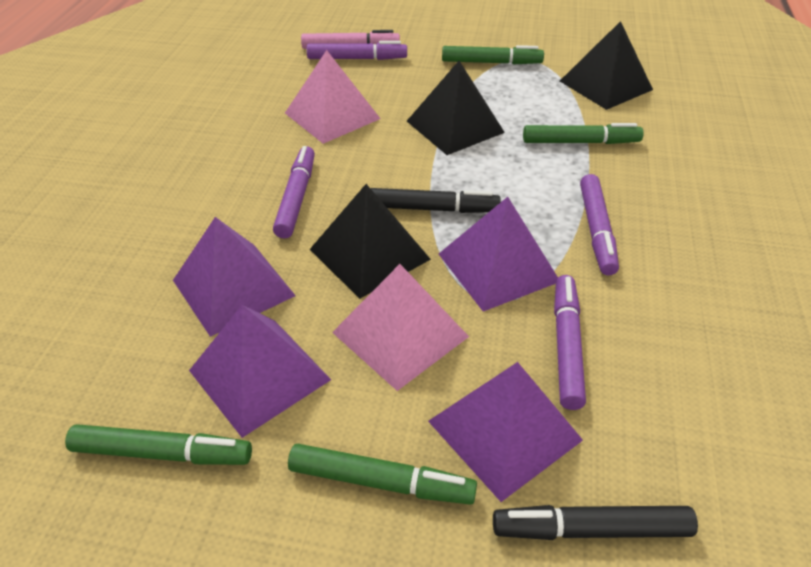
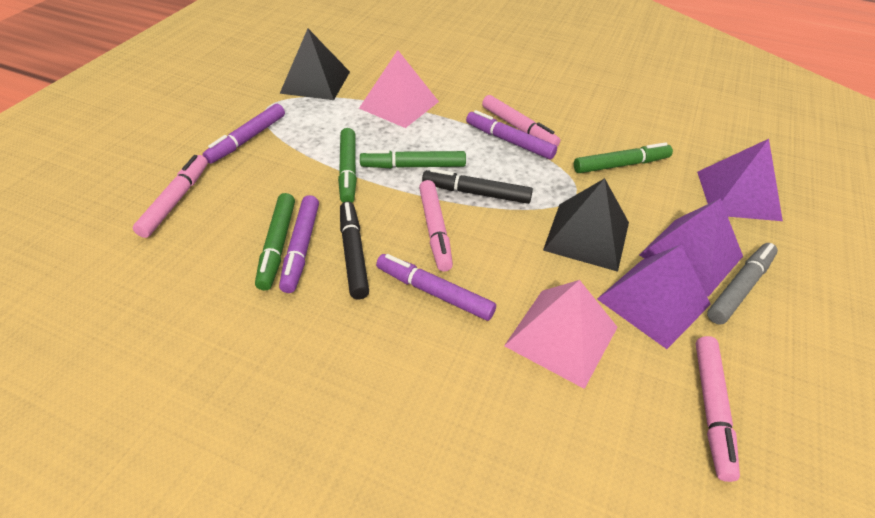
black pyramid: 3 -> 2
grey marker: 0 -> 1
pink marker: 1 -> 4
purple pyramid: 4 -> 3

